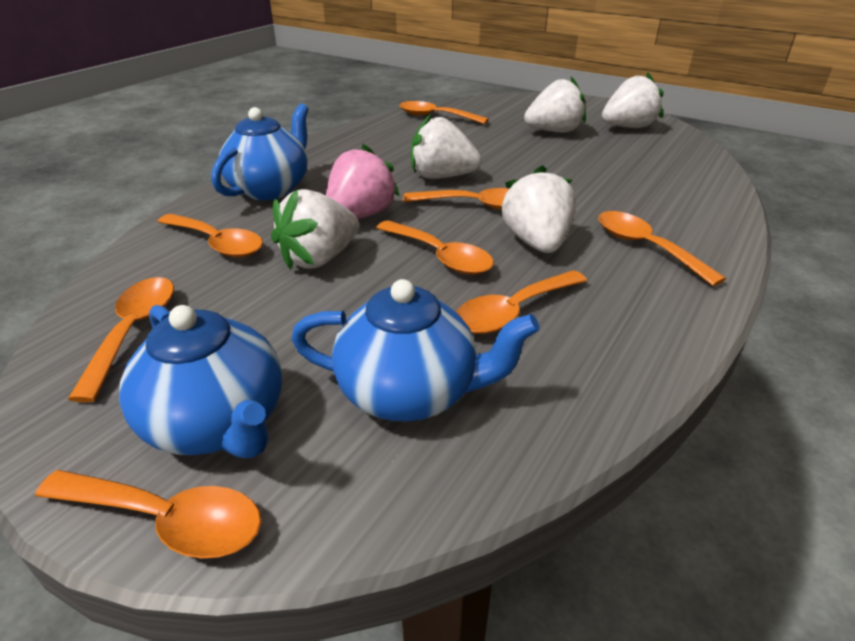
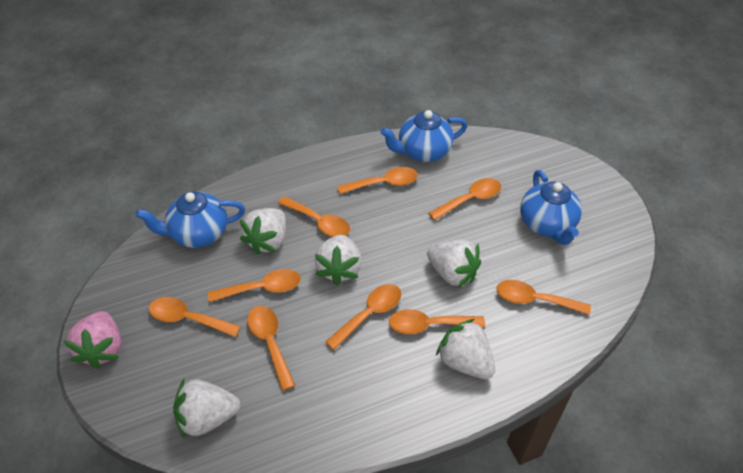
orange spoon: 8 -> 9

